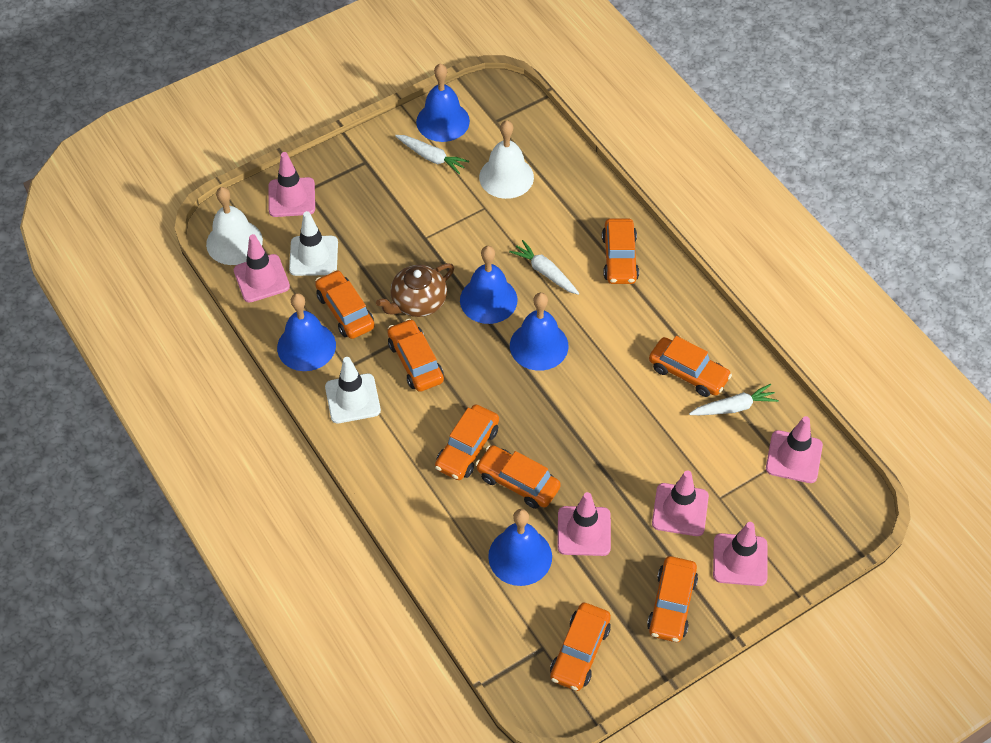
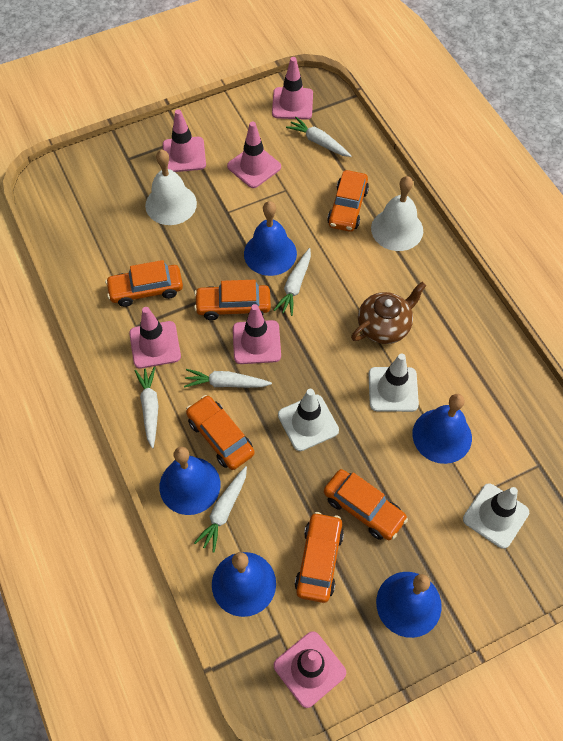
orange car: 8 -> 6
white carrot: 3 -> 5
white traffic cone: 2 -> 3

